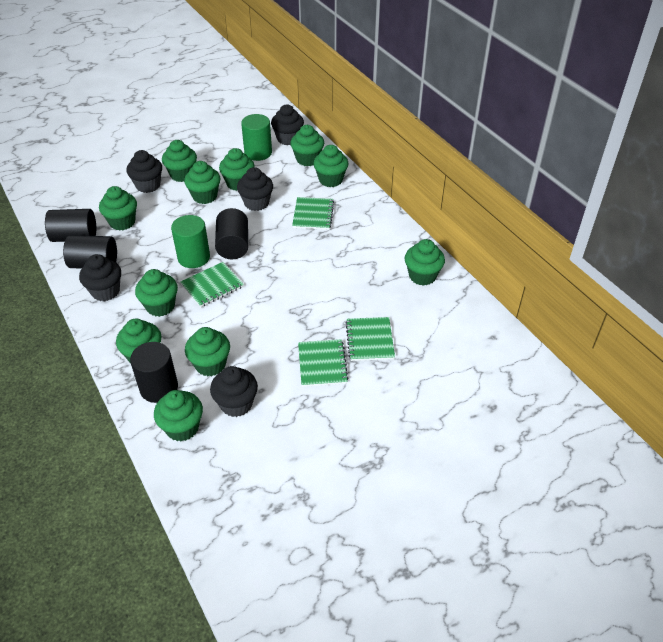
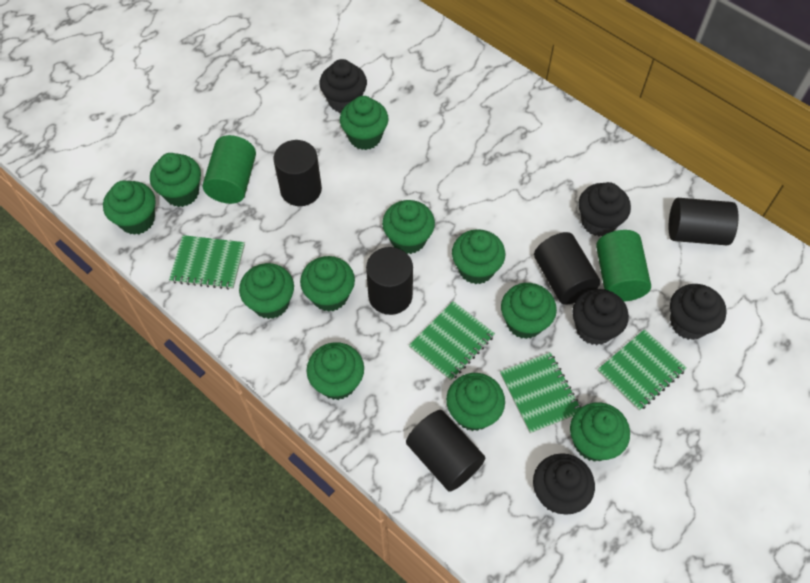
black cylinder: 4 -> 5

